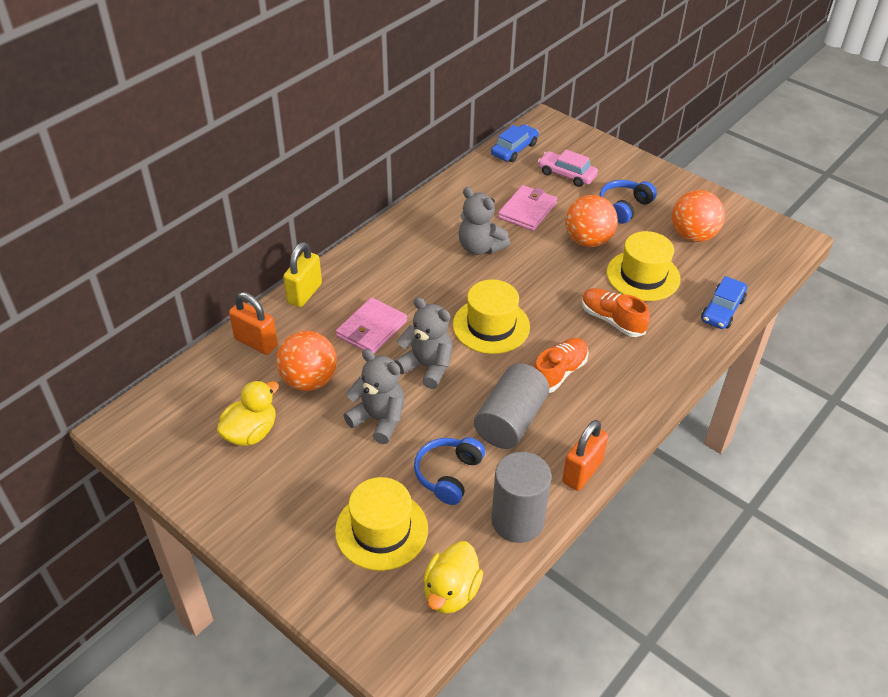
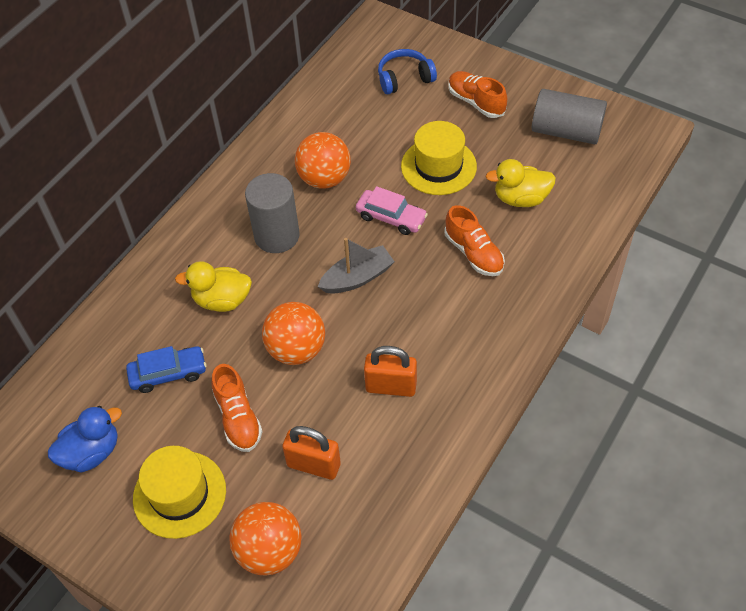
blue car: 2 -> 1
blue duck: 0 -> 1
blue headphones: 2 -> 1
grey boat: 0 -> 1
grey teddy bear: 3 -> 0
orange shoe: 2 -> 3
pink wallet: 2 -> 0
yellow hat: 3 -> 2
yellow padlock: 1 -> 0

